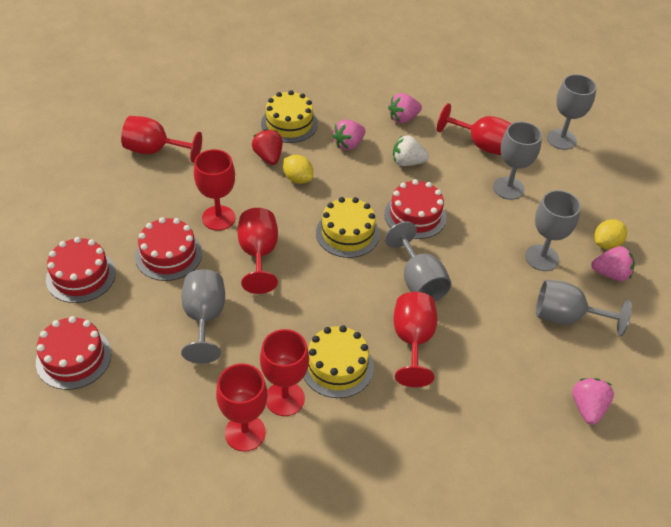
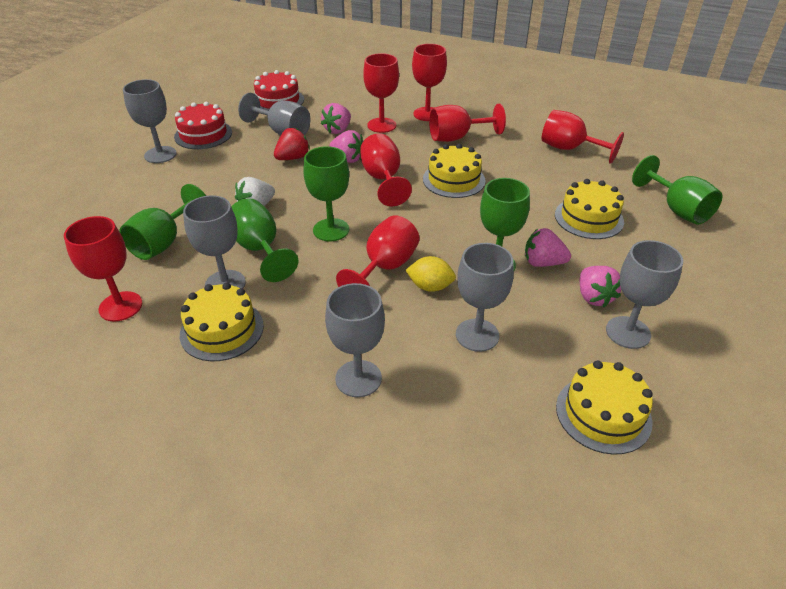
green goblet: 0 -> 5
red cake: 4 -> 2
yellow cake: 3 -> 4
yellow lemon: 2 -> 1

